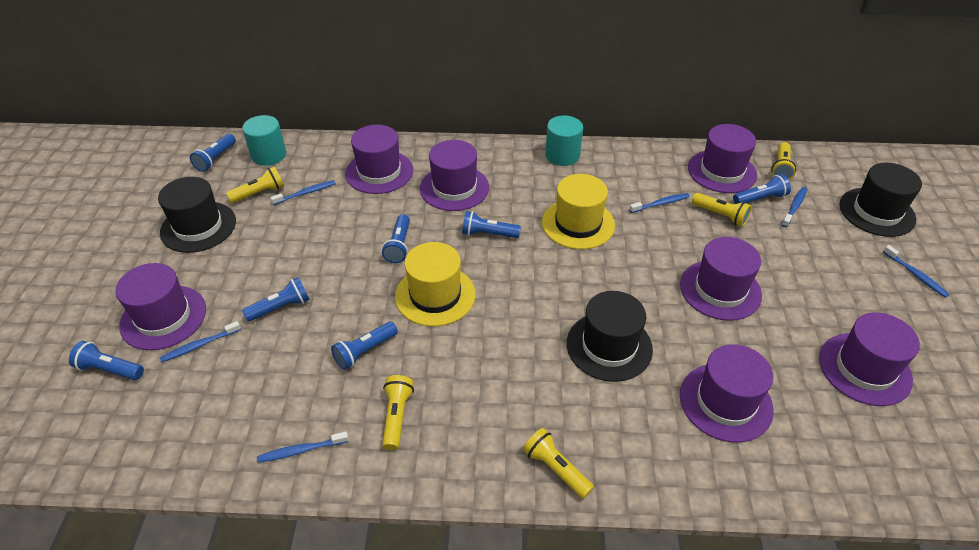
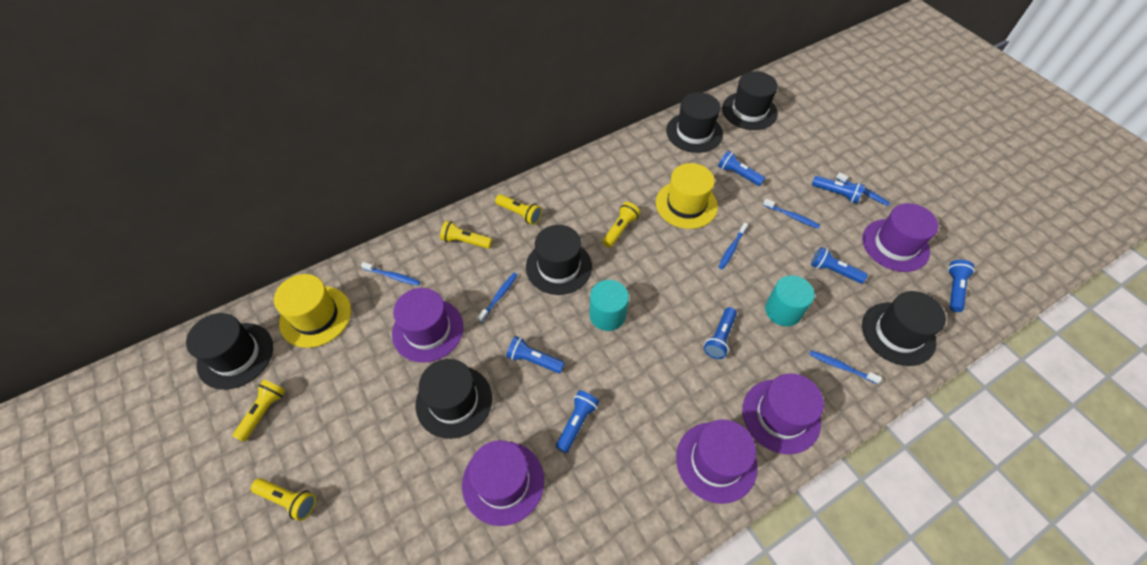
black hat: 3 -> 6
purple hat: 7 -> 5

